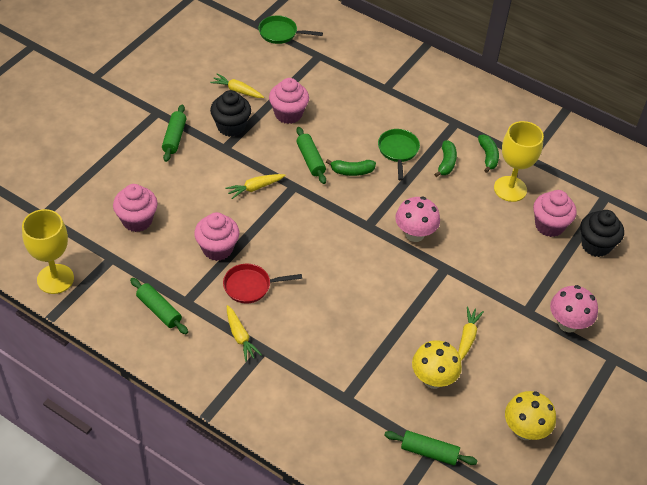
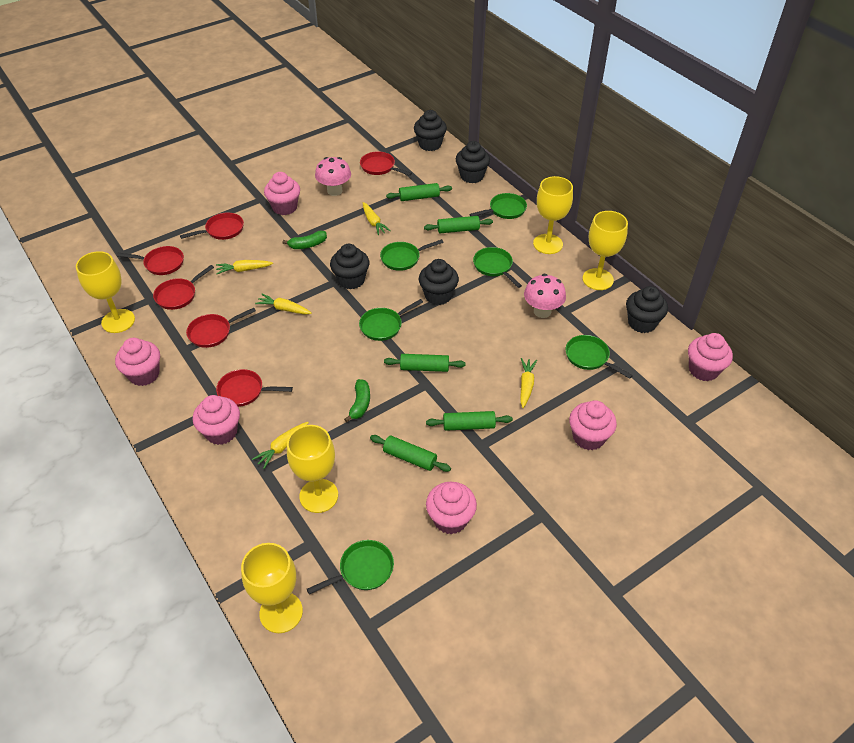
black cupcake: 2 -> 5
green banana: 3 -> 2
green pan: 2 -> 6
green rolling pin: 4 -> 5
pink cupcake: 4 -> 6
red pan: 1 -> 6
yellow carrot: 4 -> 5
yellow goblet: 2 -> 5
yellow mushroom: 2 -> 0

